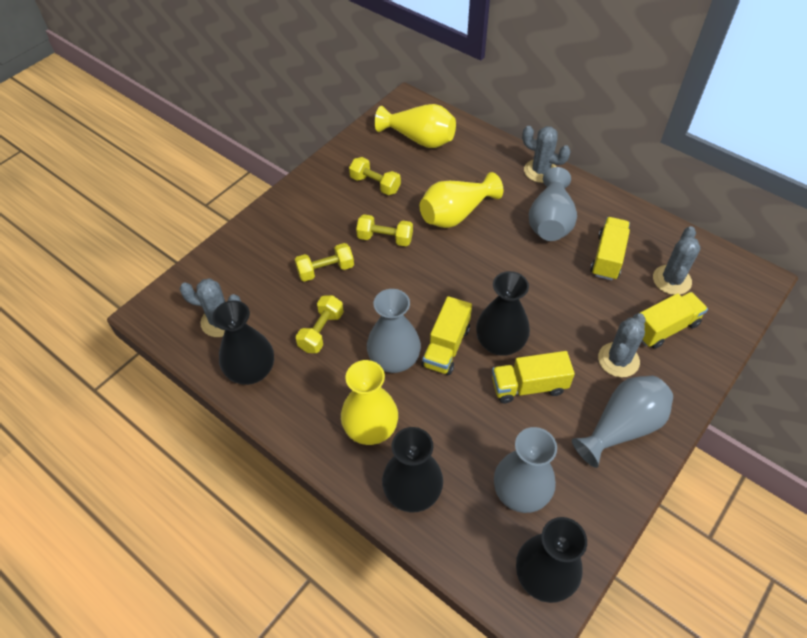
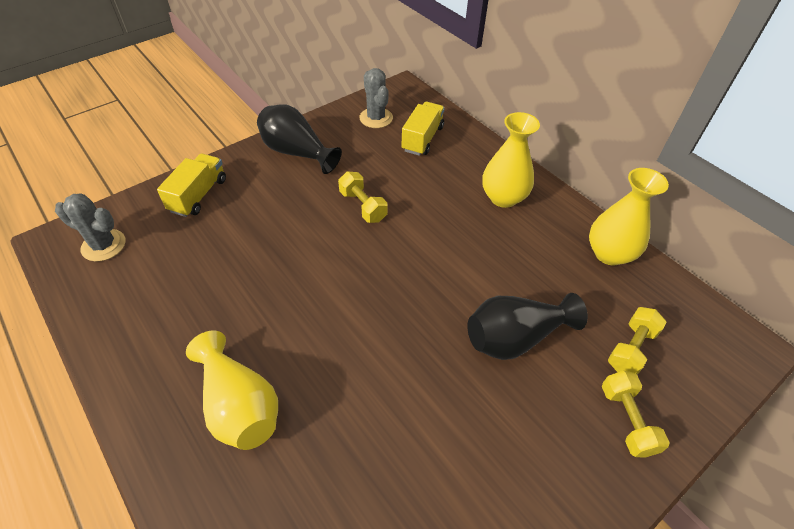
black vase: 4 -> 2
grey cactus: 4 -> 2
grey vase: 4 -> 0
yellow dumbbell: 4 -> 3
yellow truck: 4 -> 2

